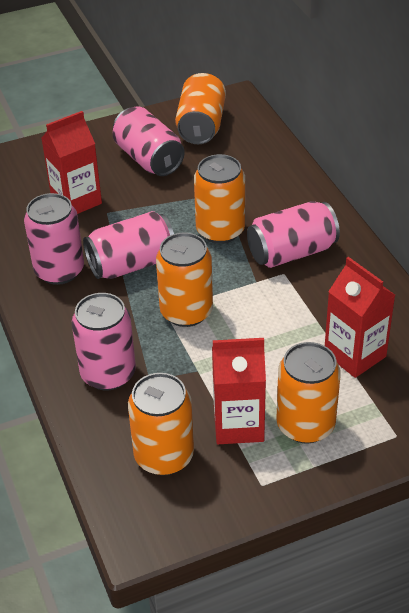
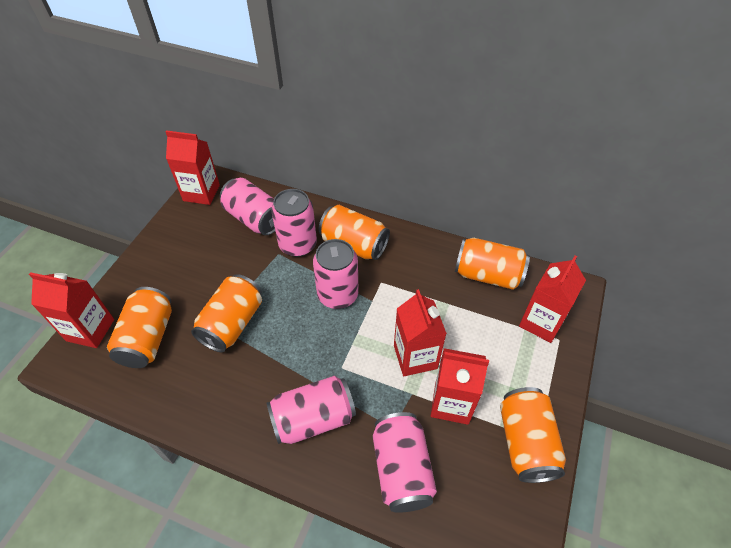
red carton: 3 -> 5

